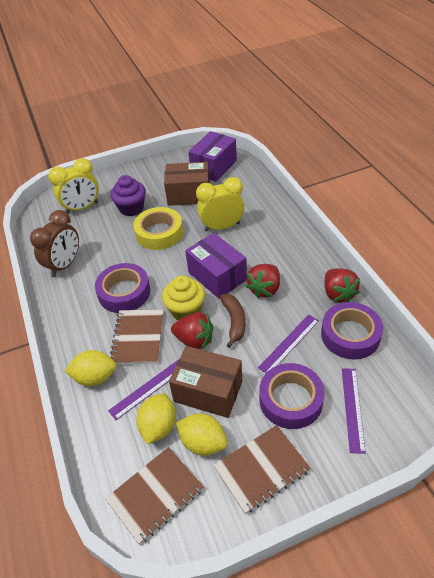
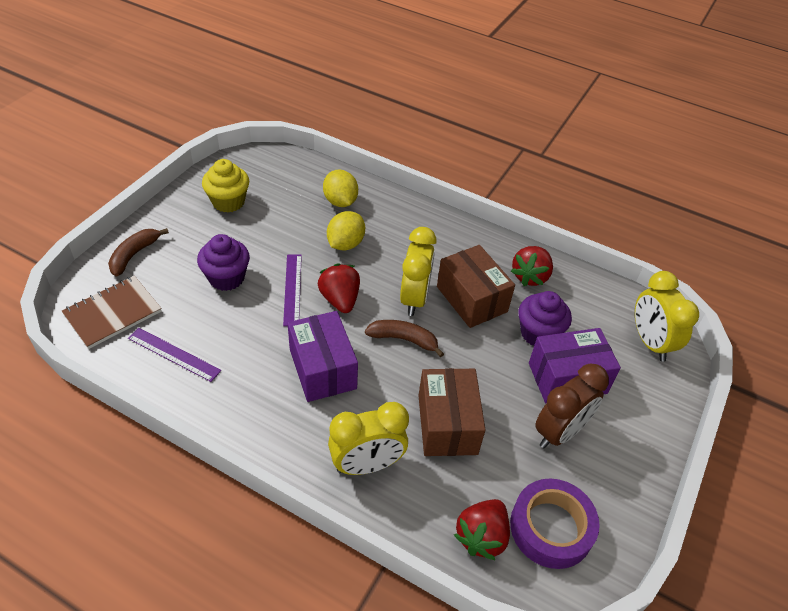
brown banana: 1 -> 2
brown notebook: 3 -> 1
purple cupcake: 1 -> 2
purple ruler: 3 -> 2
purple tape: 3 -> 1
yellow clock: 2 -> 3
yellow lemon: 3 -> 2
yellow tape: 1 -> 0

